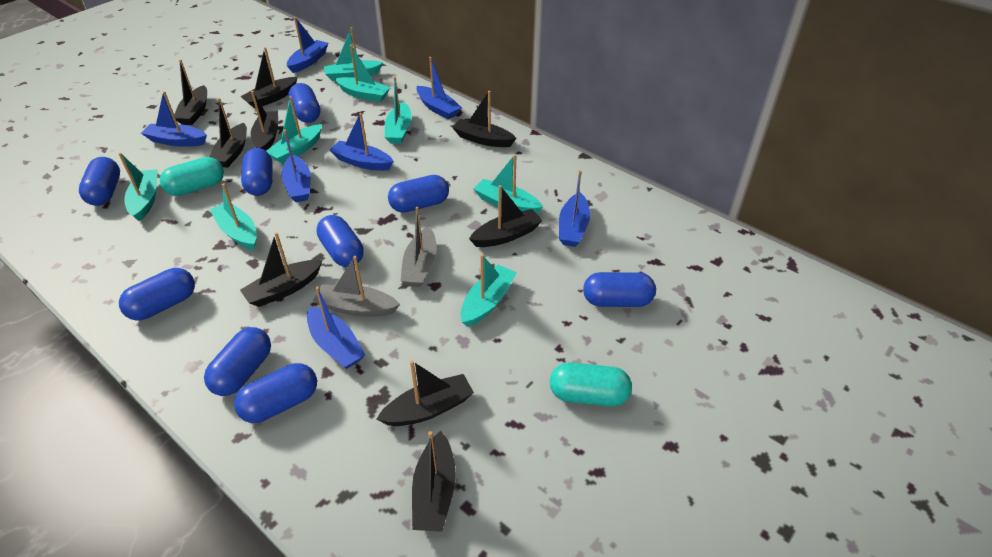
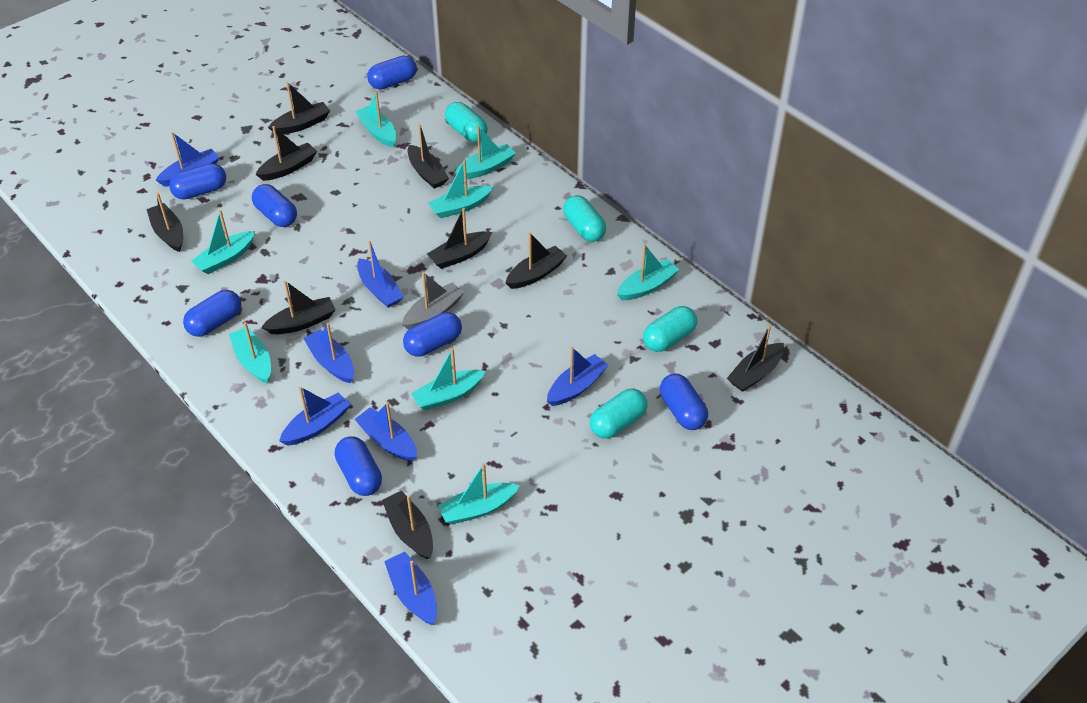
blue capsule: 9 -> 7
grey boat: 2 -> 1
turquoise capsule: 2 -> 4

